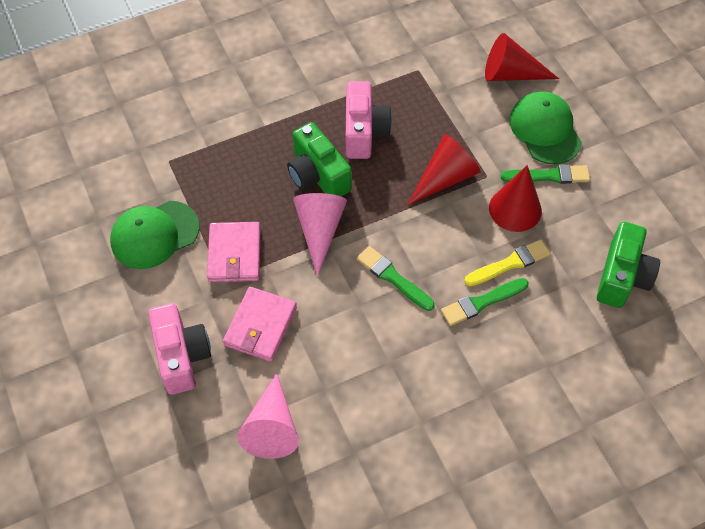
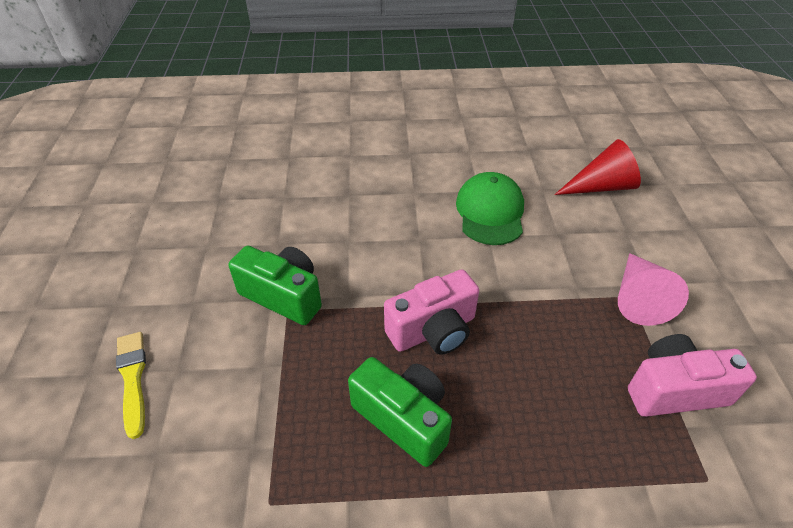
green brush: 3 -> 0
green cap: 2 -> 1
pink cone: 2 -> 1
pink wallet: 2 -> 0
red cone: 3 -> 1

